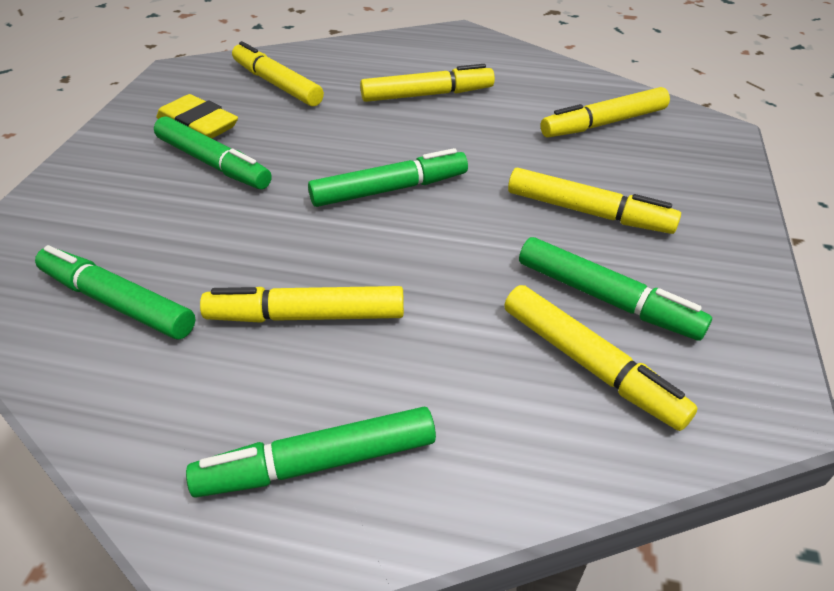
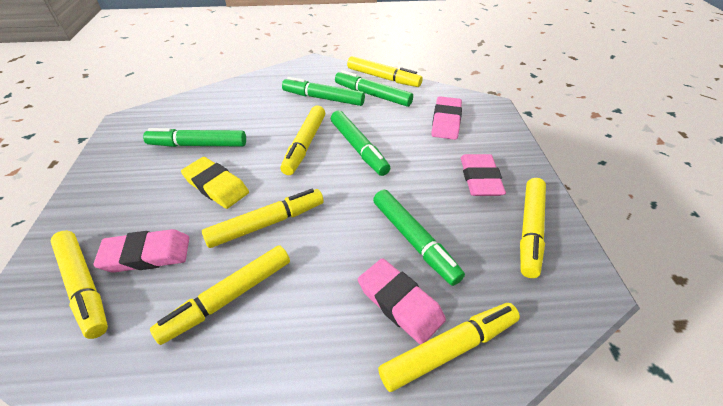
pink eraser: 0 -> 4
yellow marker: 6 -> 7

